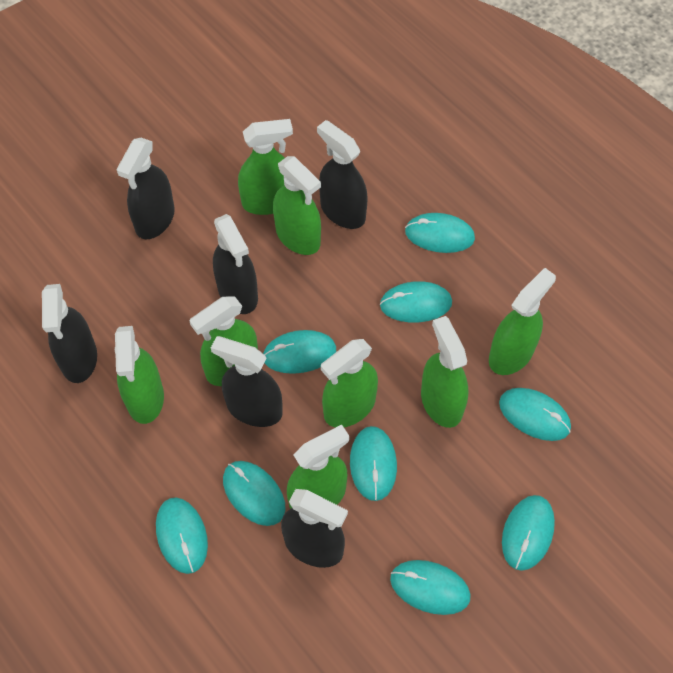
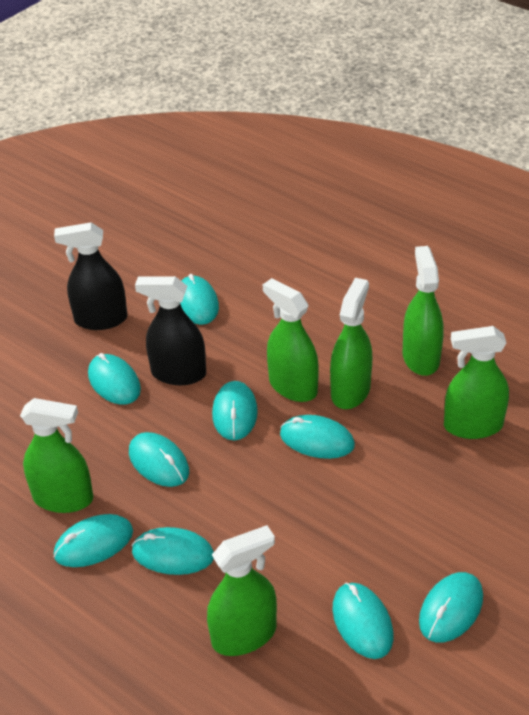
black spray bottle: 6 -> 2
green spray bottle: 8 -> 6

